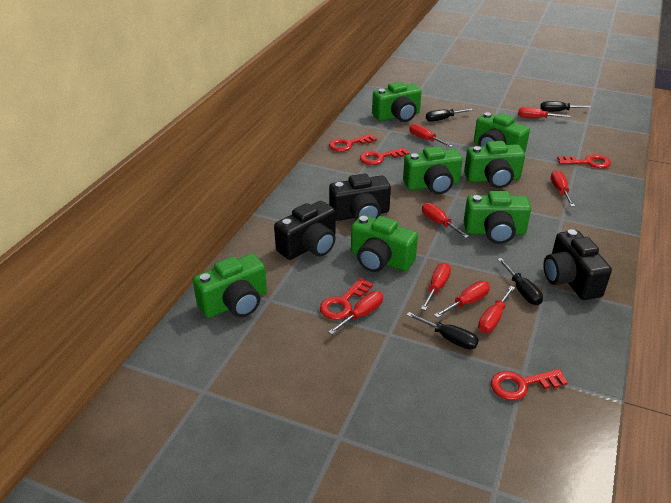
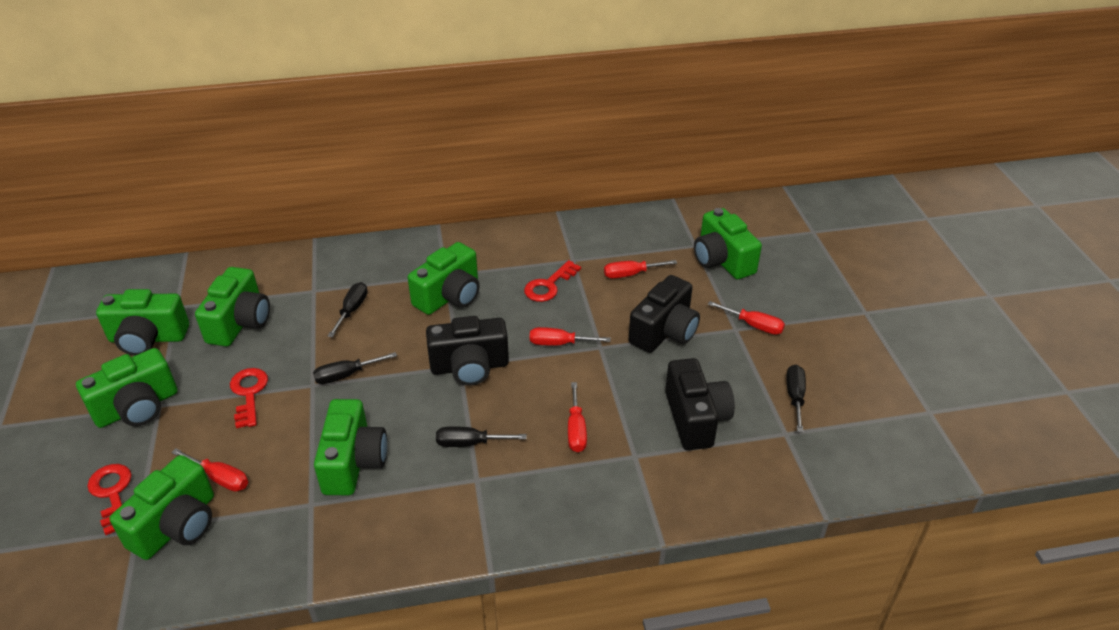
red key: 5 -> 3
red screwdriver: 8 -> 5

